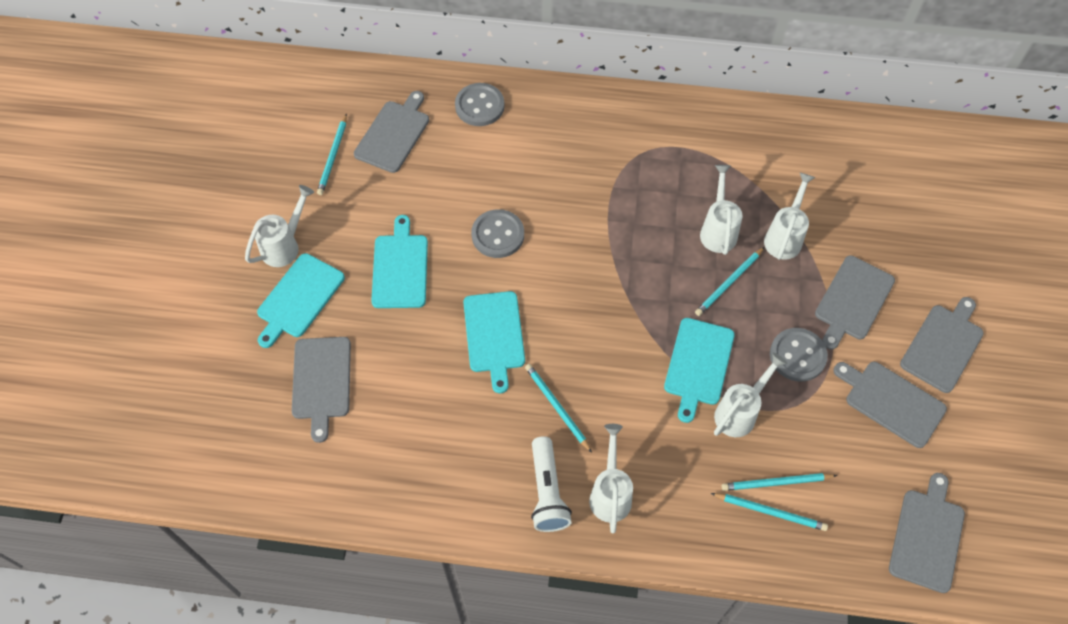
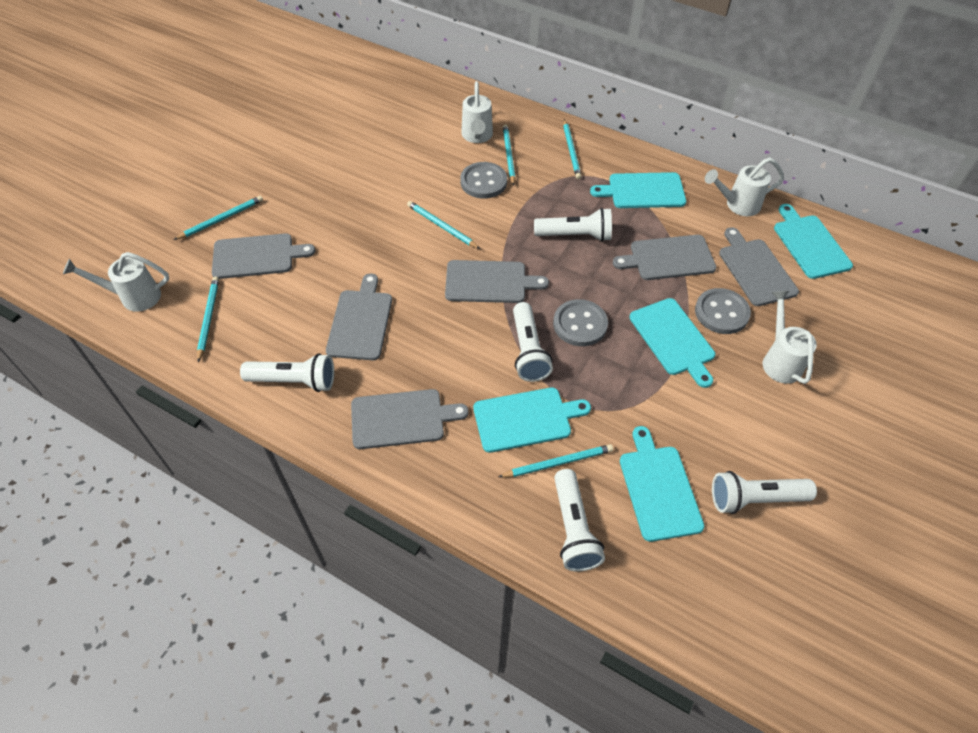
turquoise cutting board: 4 -> 5
turquoise pencil: 5 -> 6
white flashlight: 1 -> 5
white watering can: 5 -> 4

